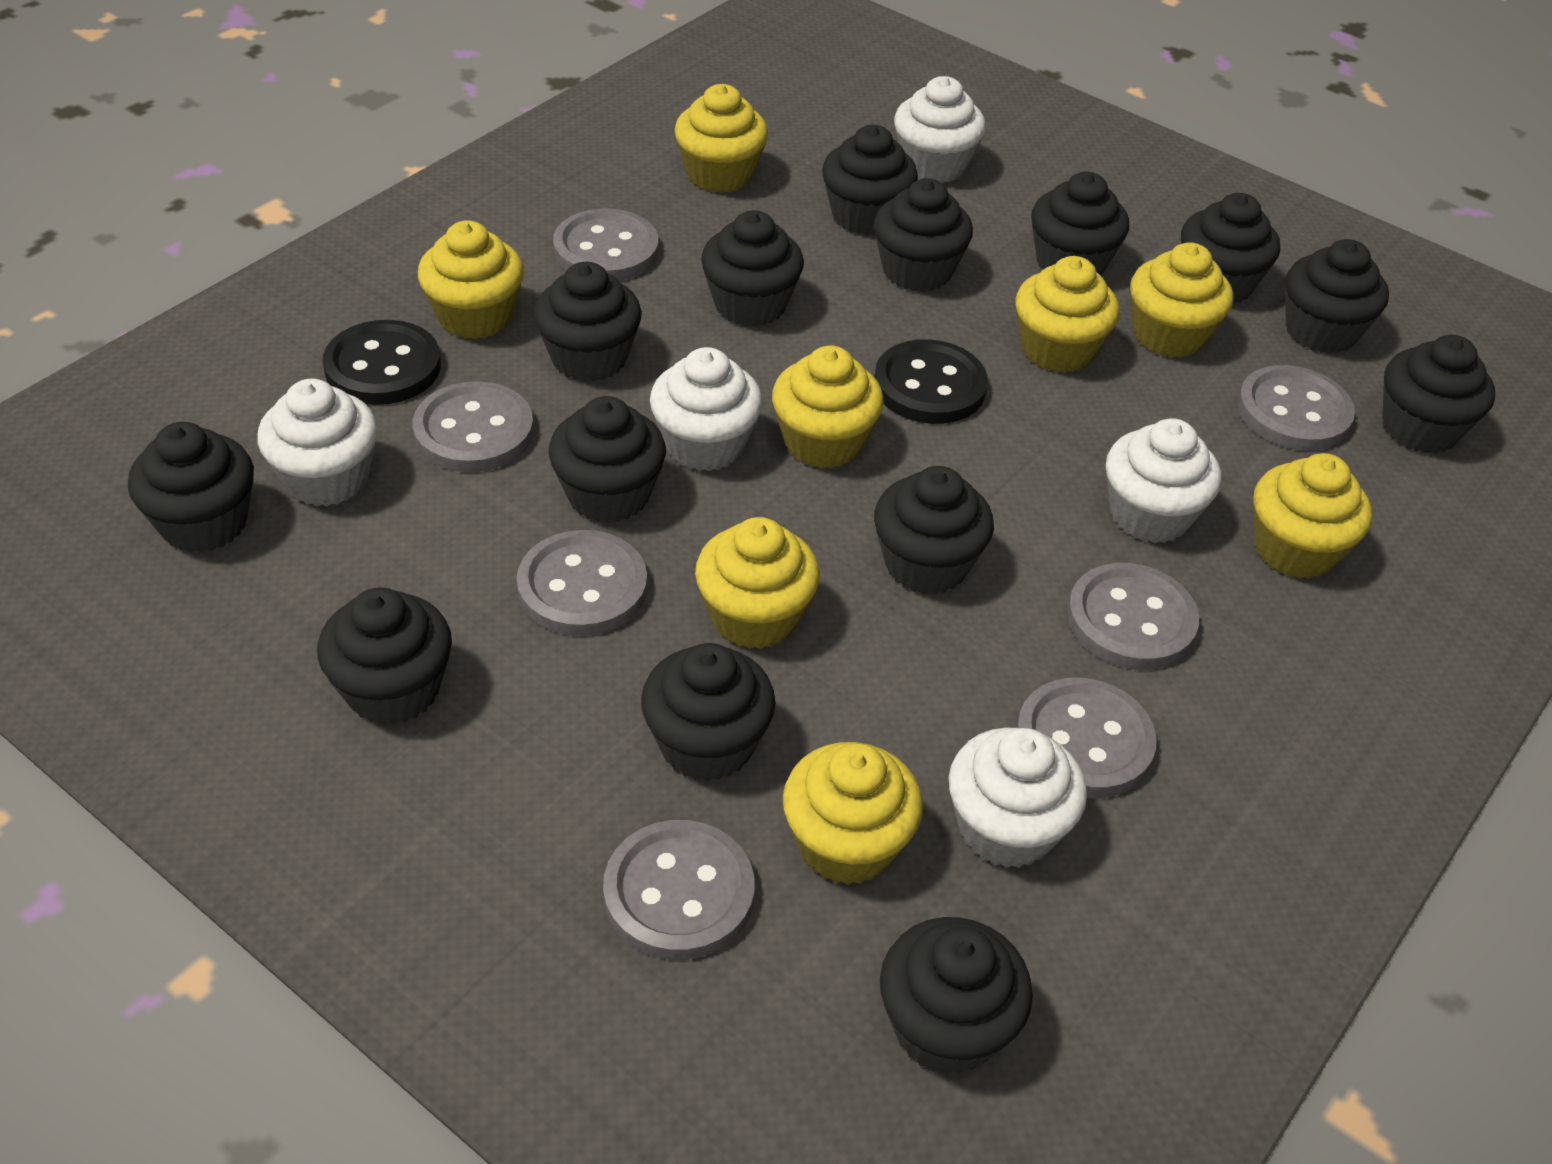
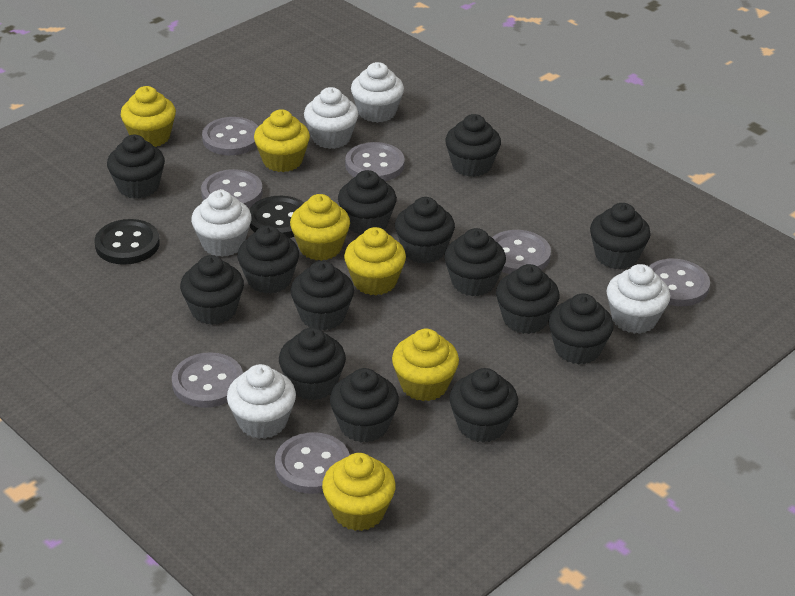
yellow cupcake: 8 -> 6

